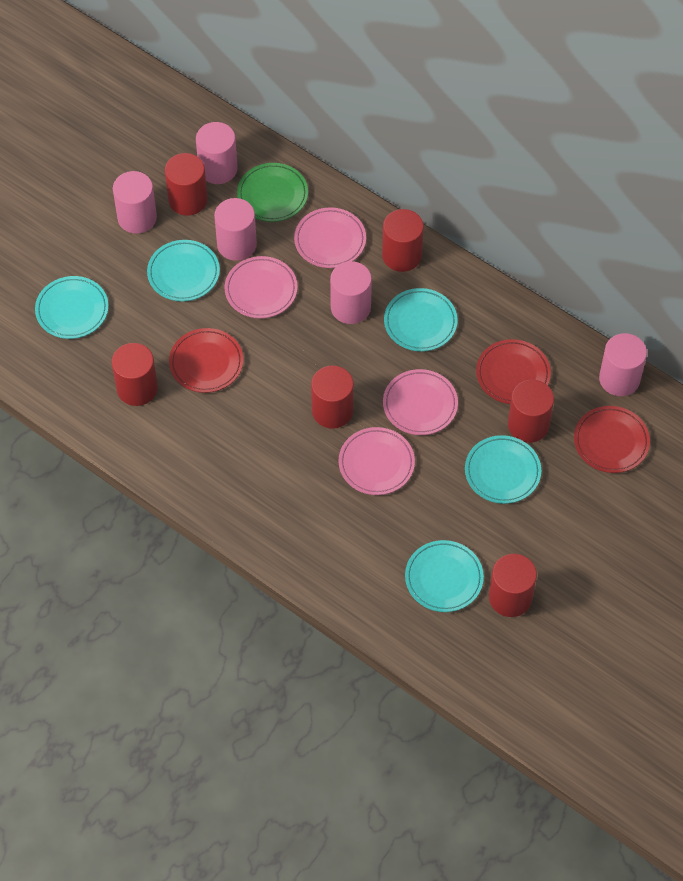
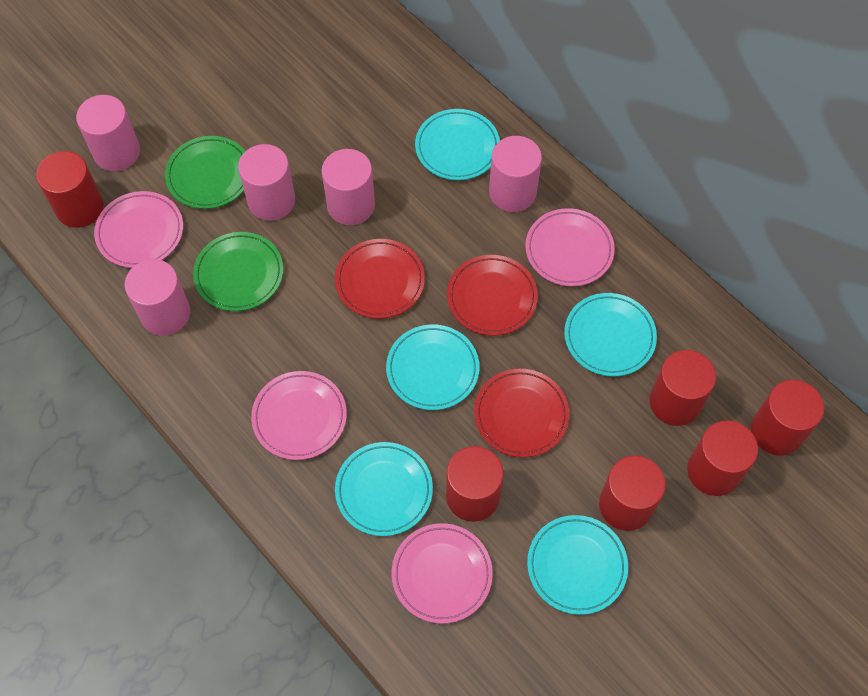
green plate: 1 -> 2

